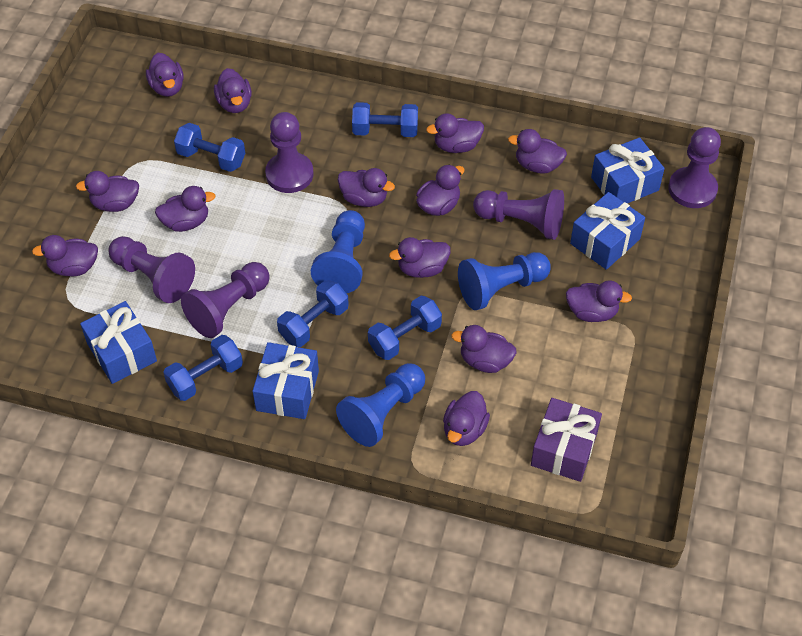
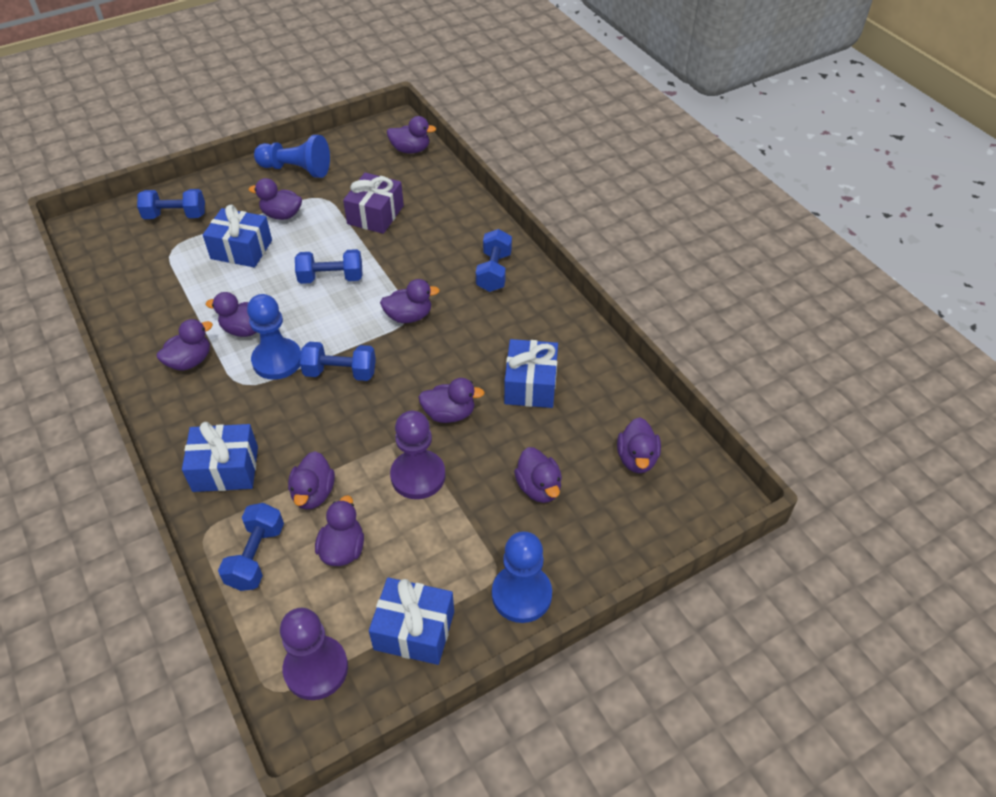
purple duck: 13 -> 10
purple pawn: 5 -> 2

